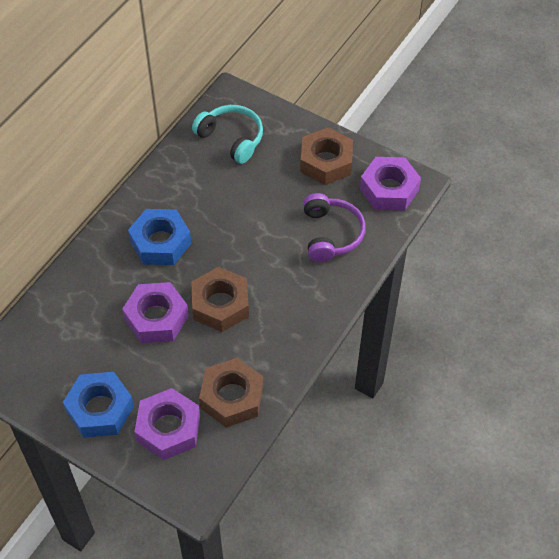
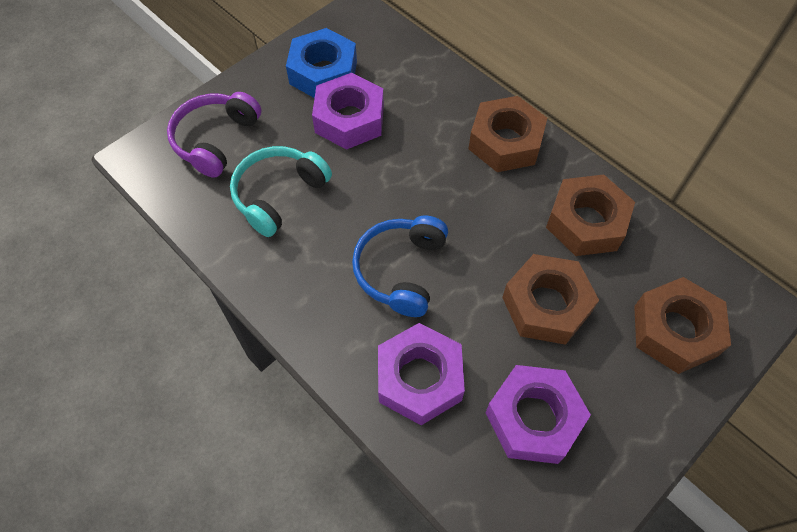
blue headphones: 0 -> 1
blue nut: 2 -> 1
brown nut: 3 -> 4

